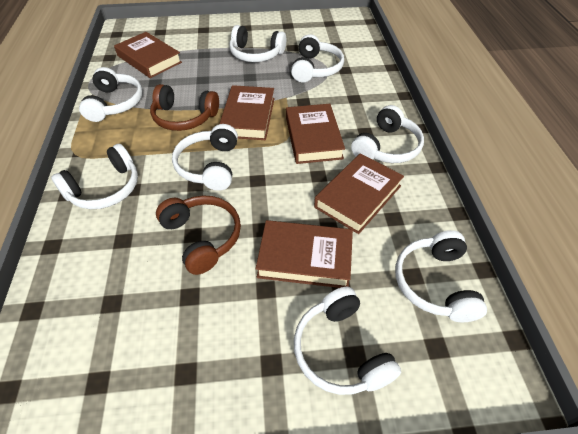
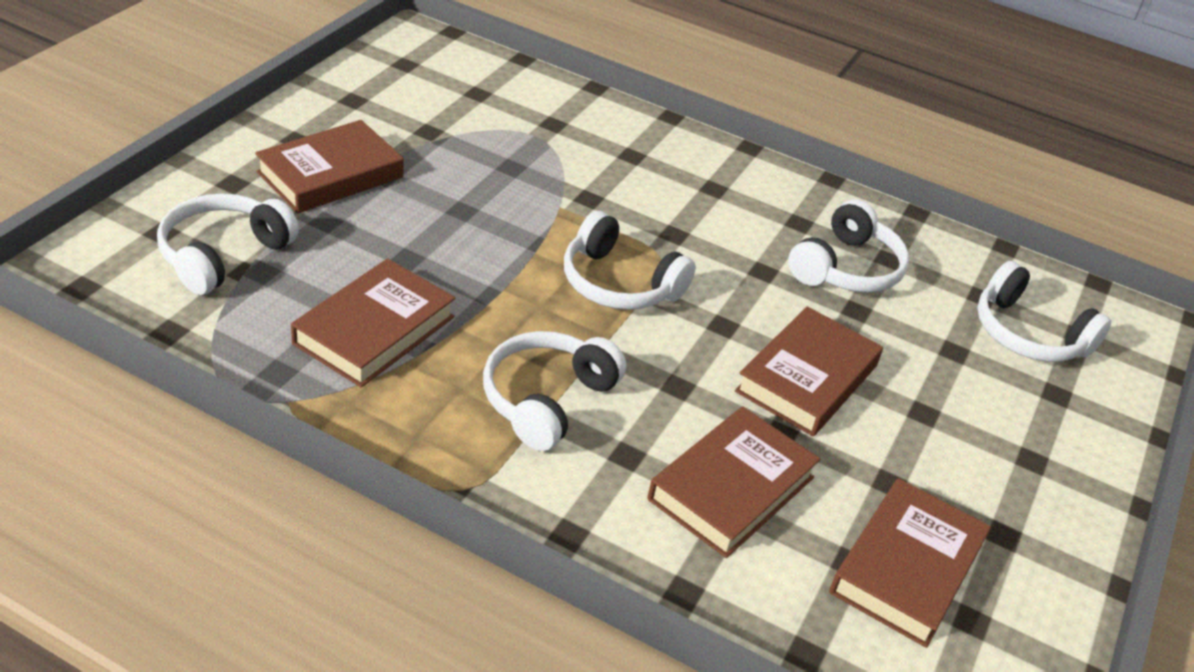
brown headphones: 2 -> 0
white headphones: 8 -> 5

